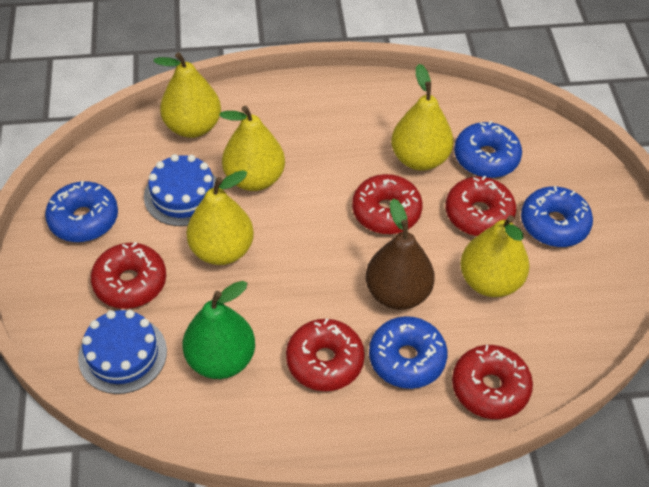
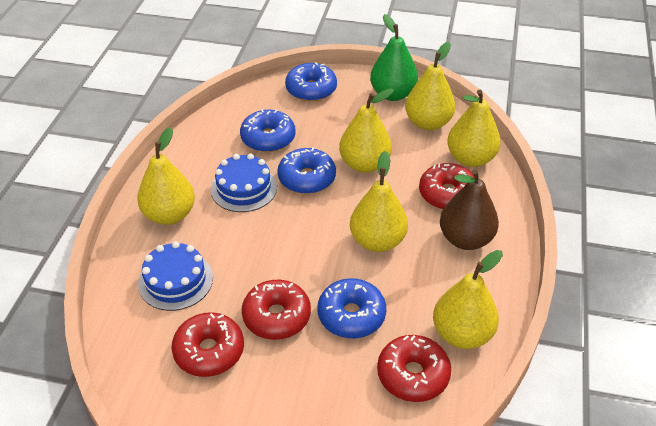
red donut: 5 -> 4
yellow pear: 5 -> 6

